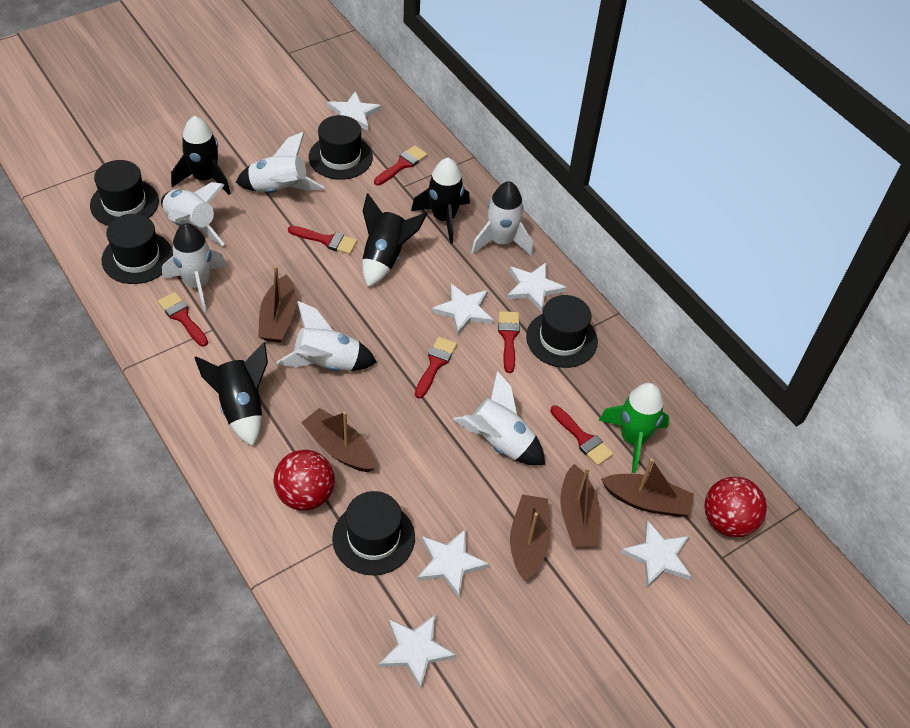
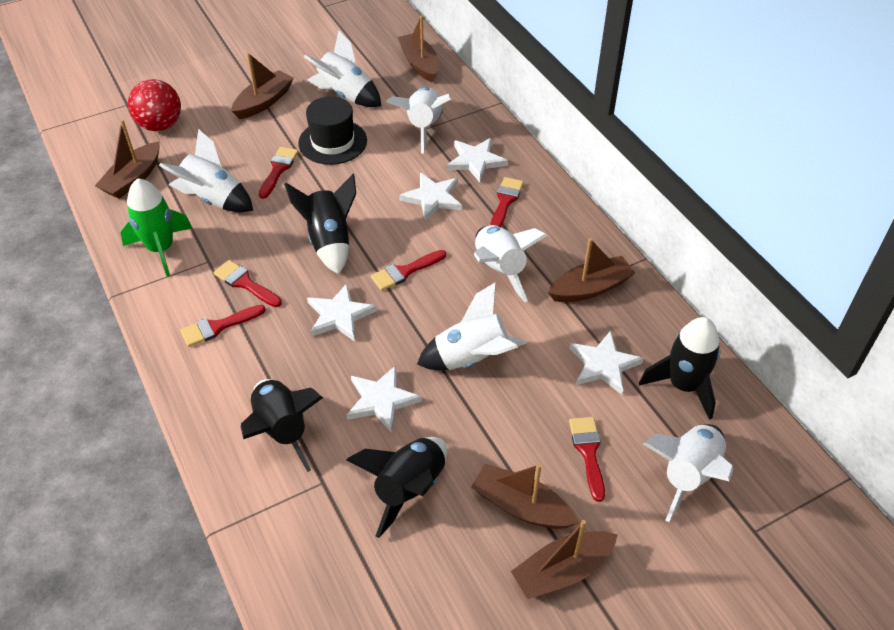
black hat: 5 -> 1
brown boat: 5 -> 6
red ball: 2 -> 1
white star: 6 -> 5

